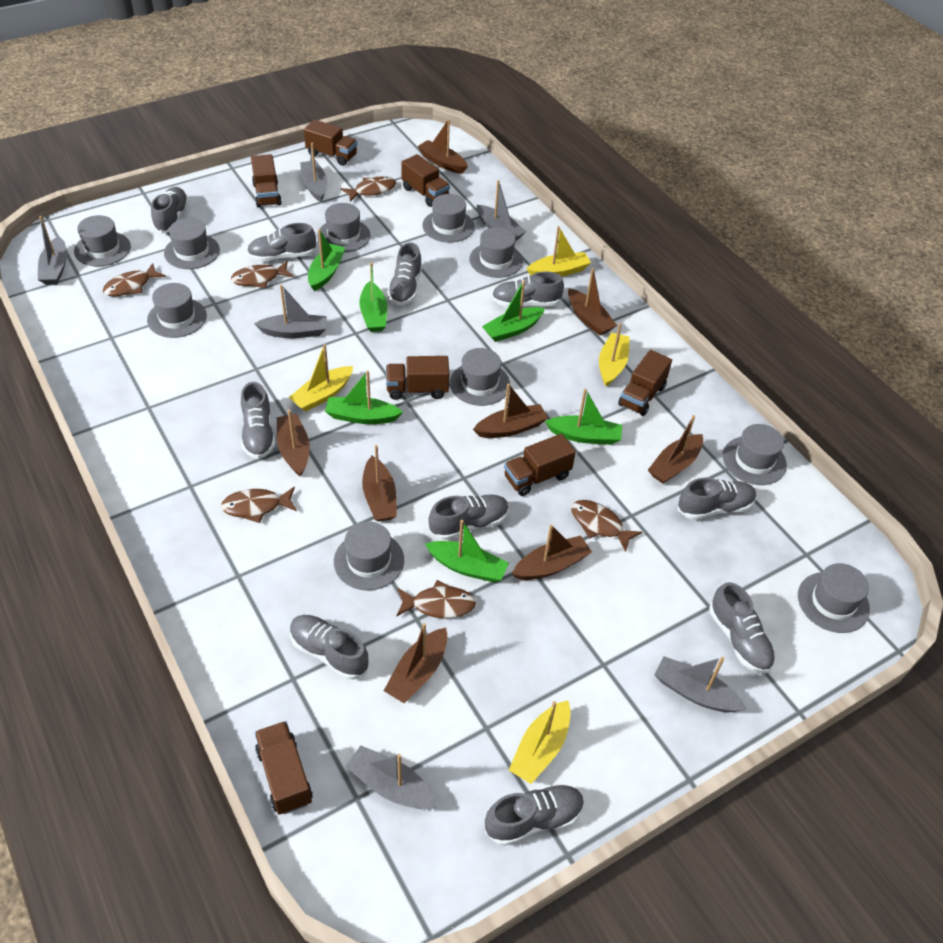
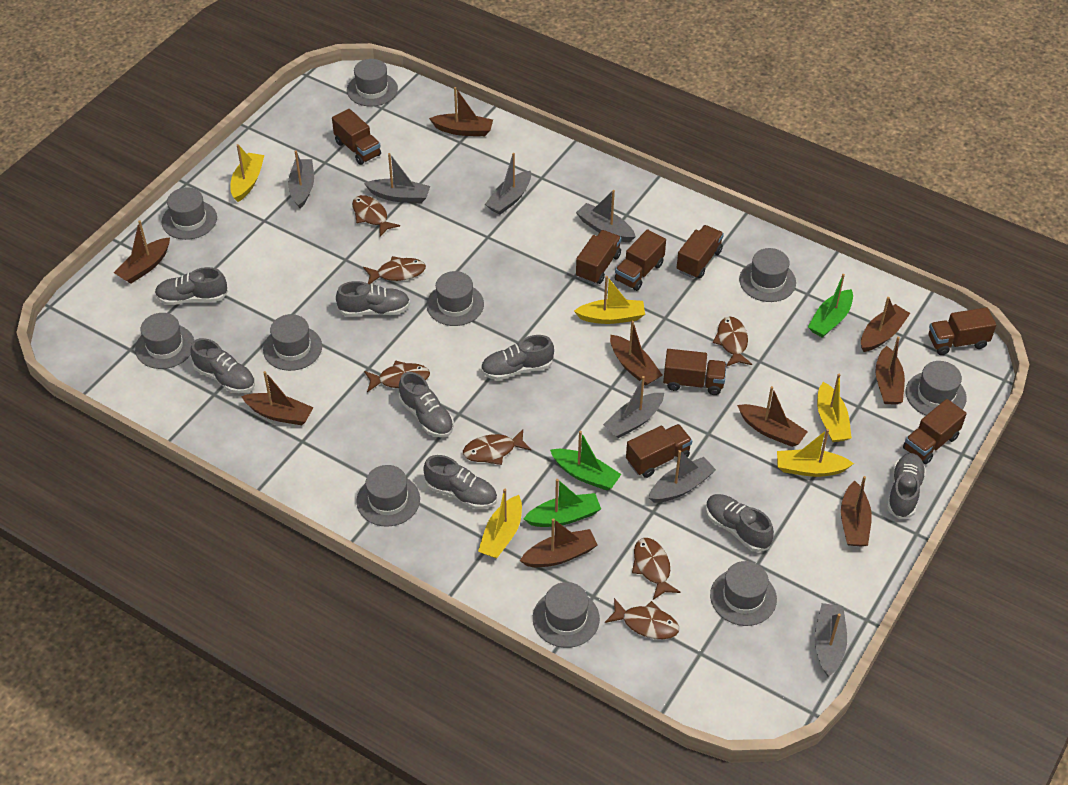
brown boat: 8 -> 9
brown fish: 6 -> 7
brown truck: 7 -> 8
green boat: 6 -> 3
grey boat: 6 -> 7
grey shoe: 10 -> 8
yellow boat: 4 -> 5

